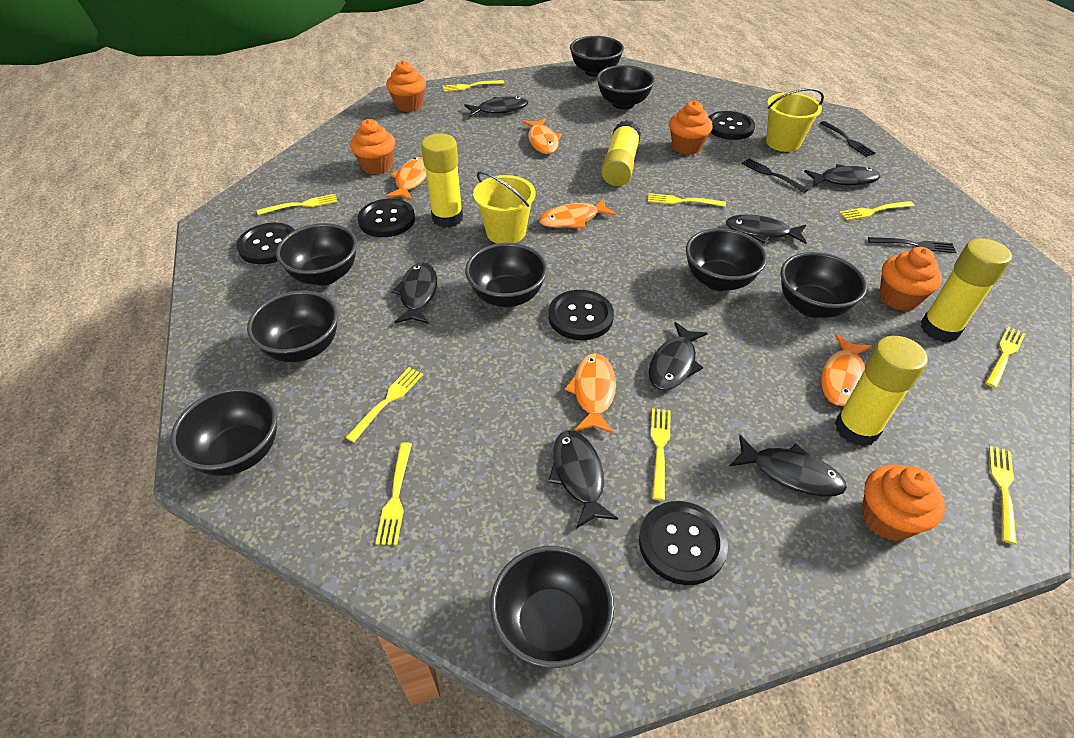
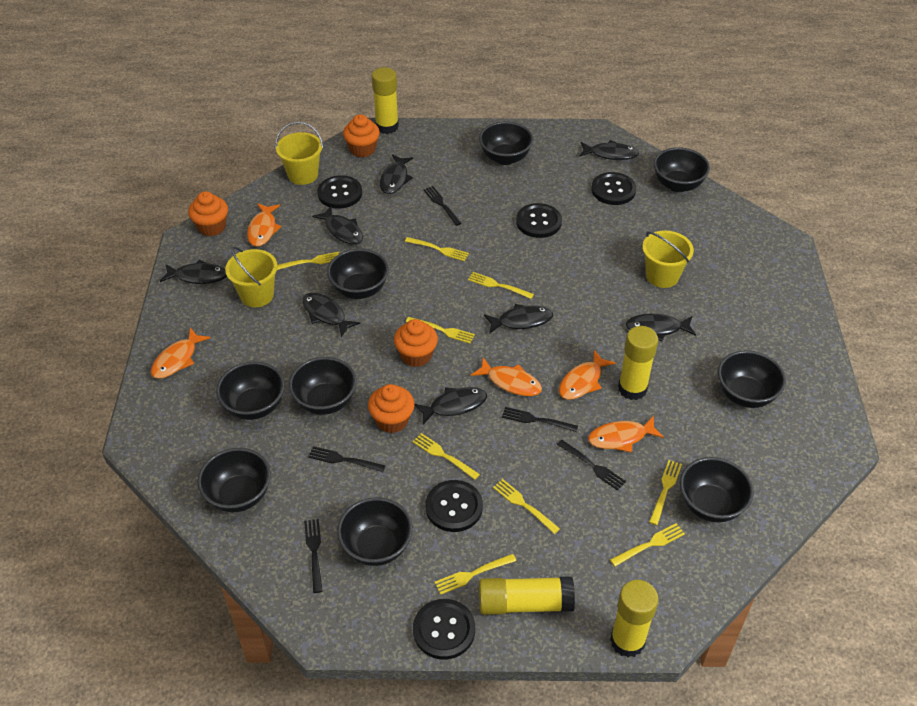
black fish: 7 -> 8
black fork: 3 -> 5
orange cupcake: 5 -> 4
yellow bucket: 2 -> 3

